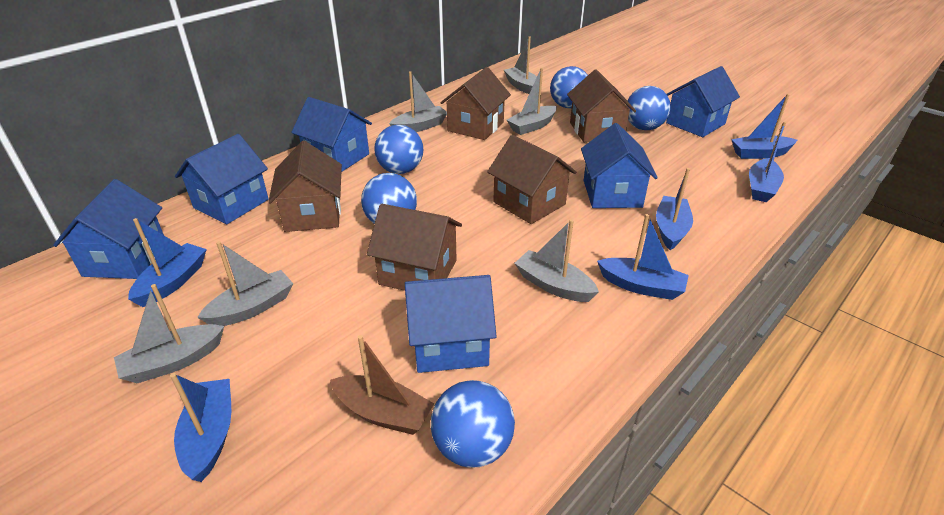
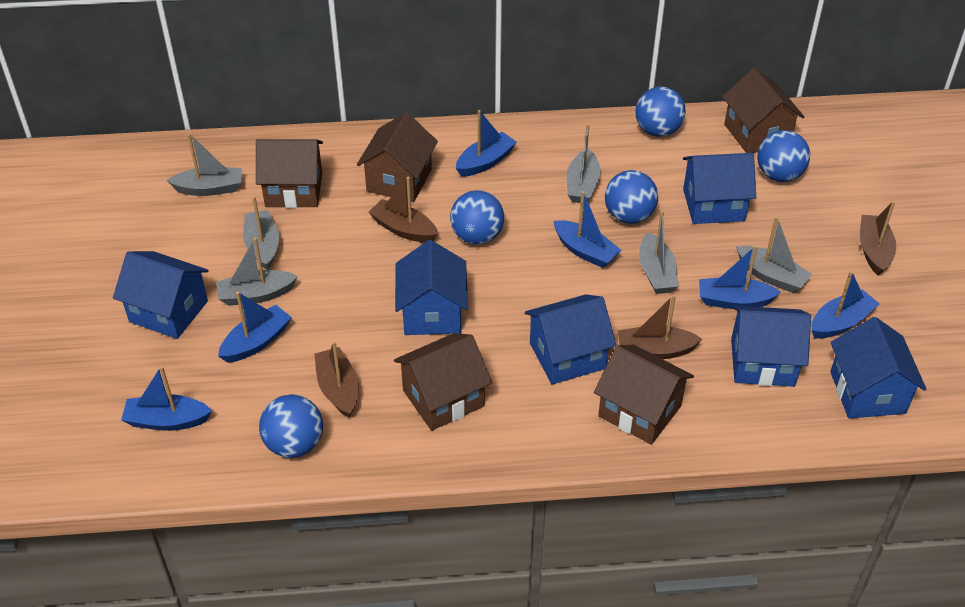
brown boat: 1 -> 4

